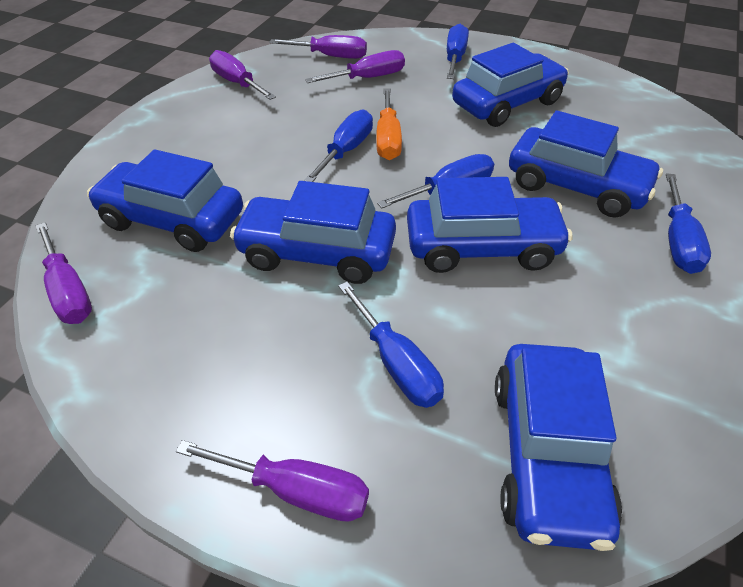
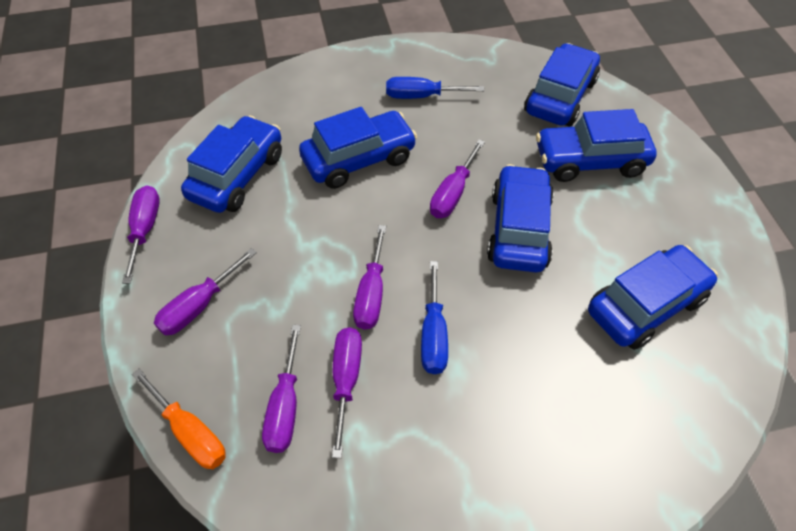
blue screwdriver: 5 -> 2
purple screwdriver: 5 -> 6

